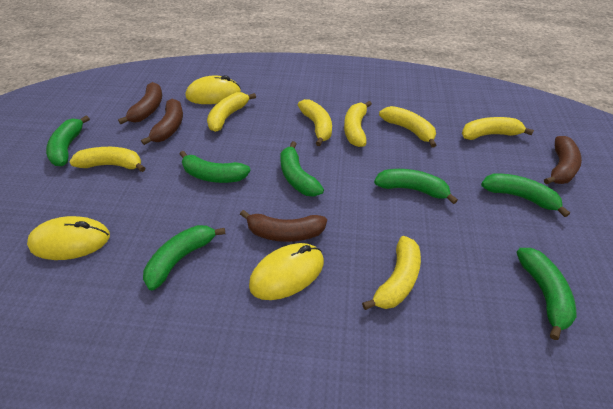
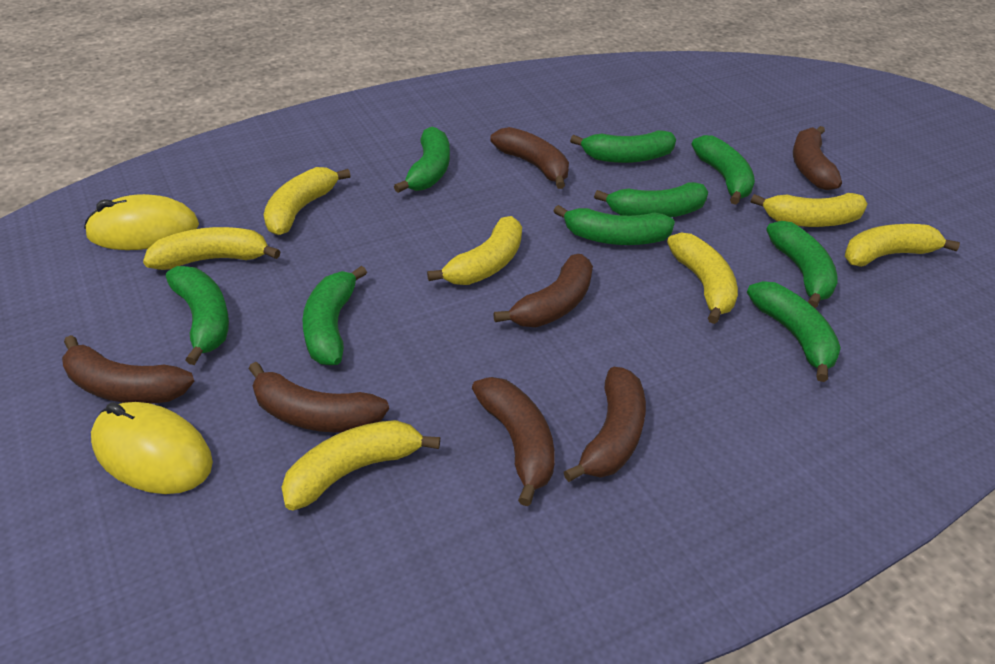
brown banana: 4 -> 7
green banana: 7 -> 9
yellow mouse: 3 -> 2

